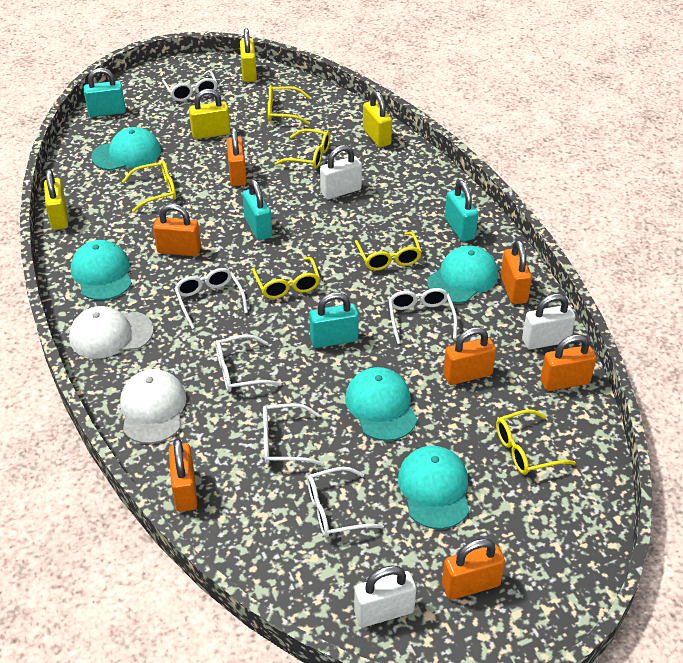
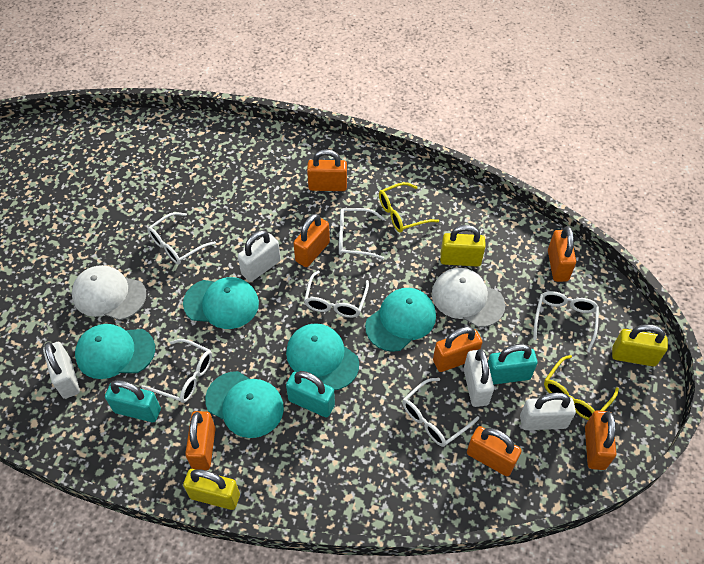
turquoise padlock: 4 -> 3
white padlock: 3 -> 4
yellow glasses: 6 -> 2
yellow padlock: 4 -> 3

